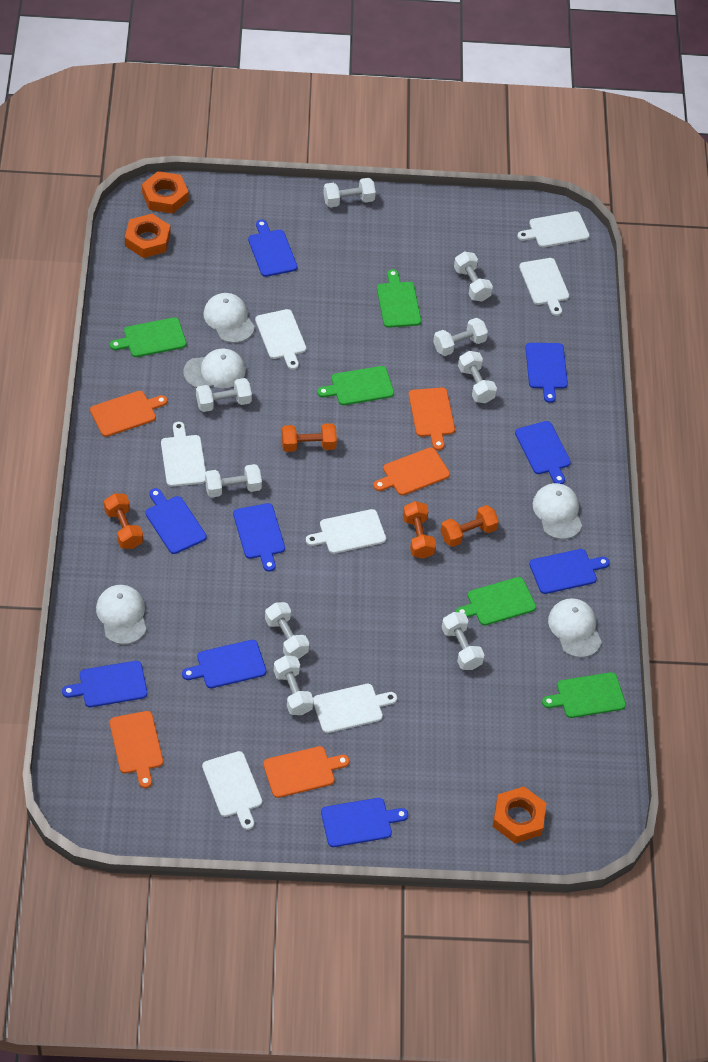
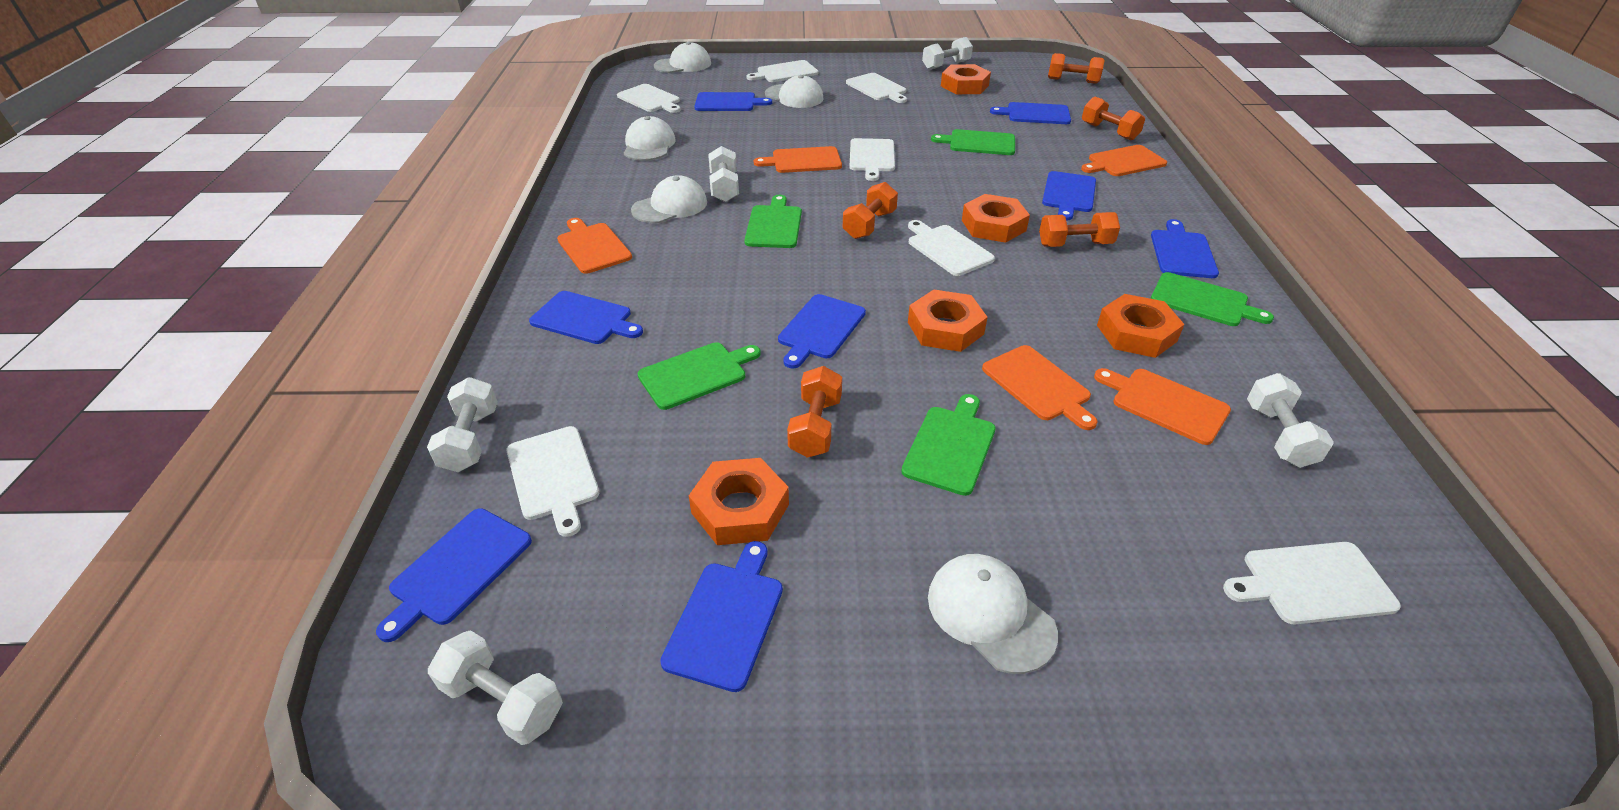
blue cutting board: 9 -> 8
orange dumbbell: 4 -> 5
orange nut: 3 -> 5
white dumbbell: 9 -> 5

